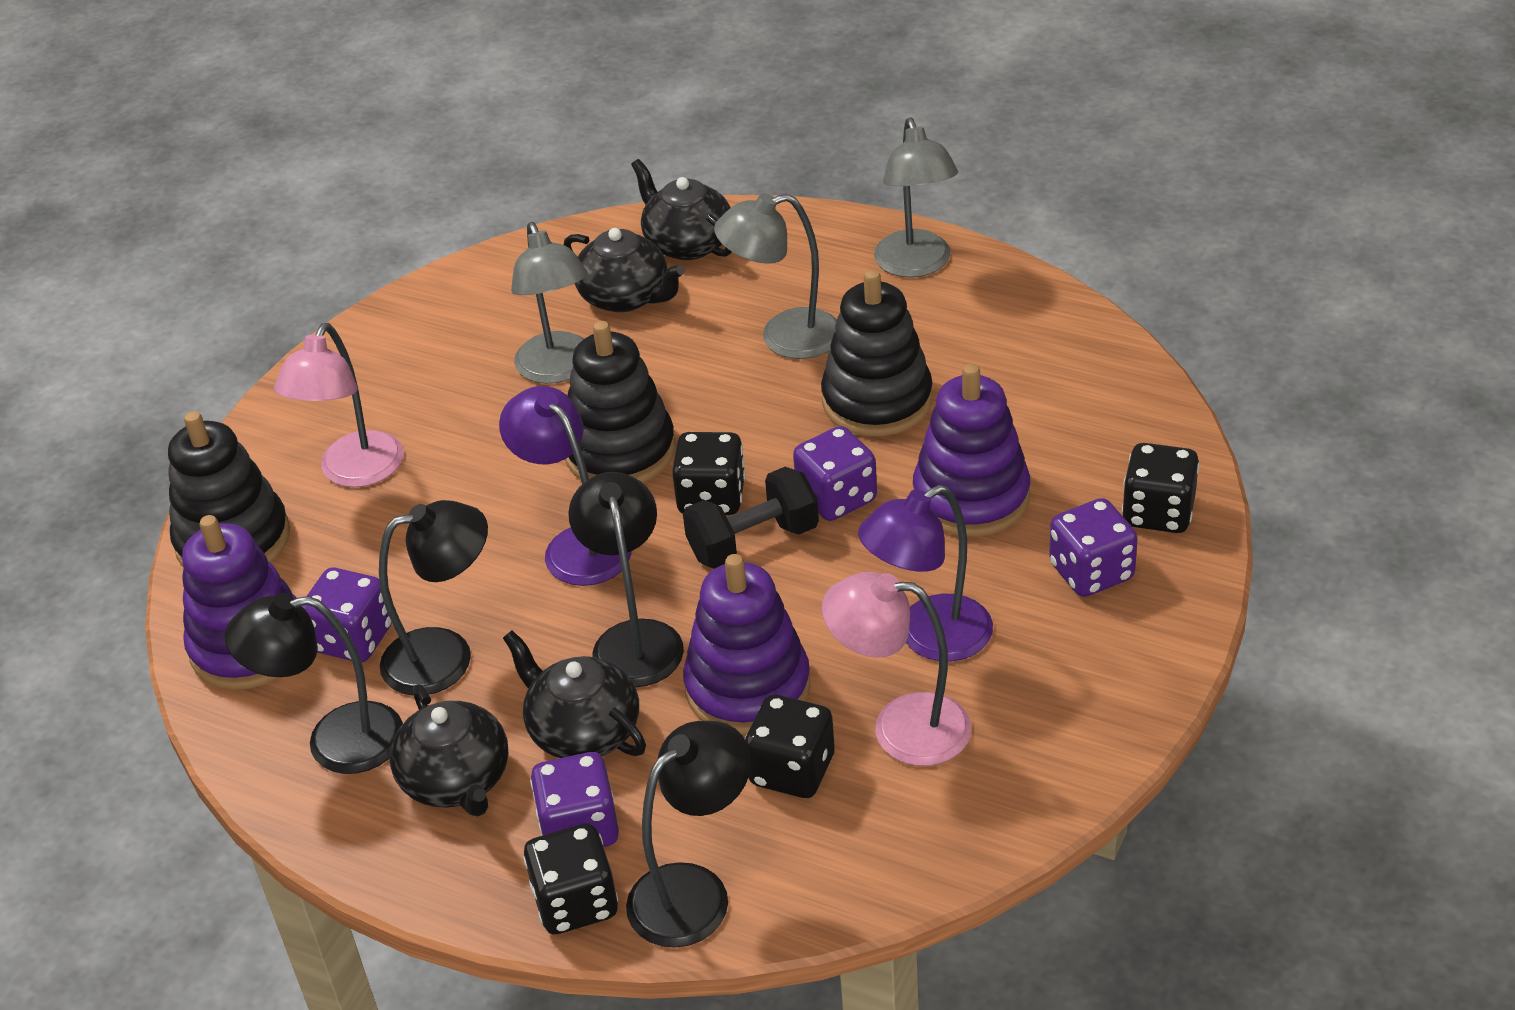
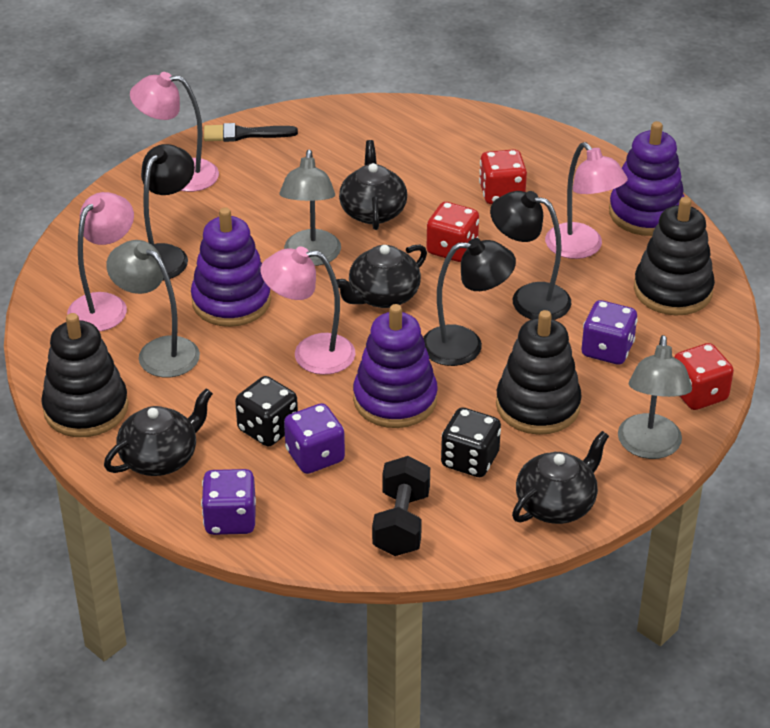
black brush: 0 -> 1
black dice: 4 -> 2
black lamp: 4 -> 3
pink lamp: 2 -> 4
purple dice: 4 -> 3
purple lamp: 2 -> 0
red dice: 0 -> 3

